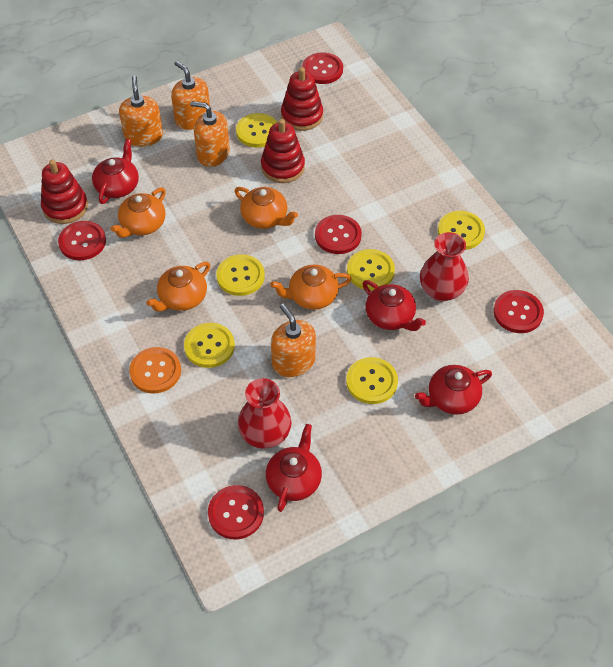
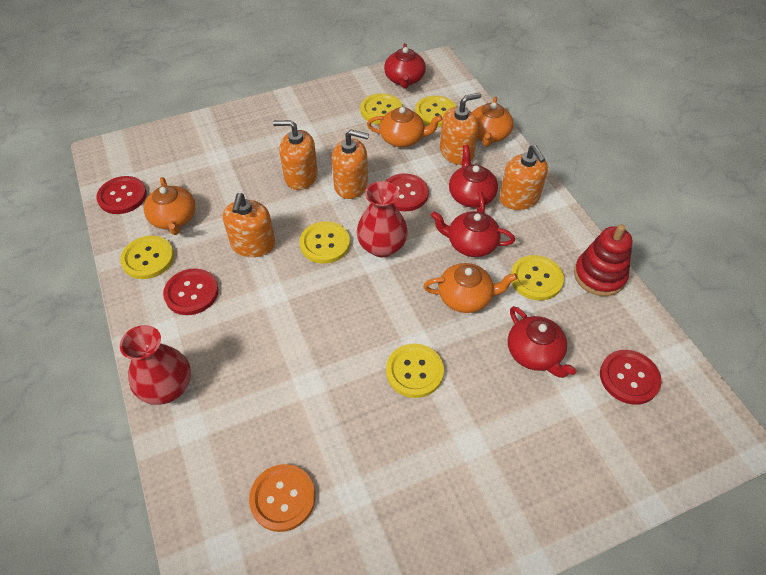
orange soap dispenser: 4 -> 5
red button: 5 -> 4
red stacking toy: 3 -> 1

